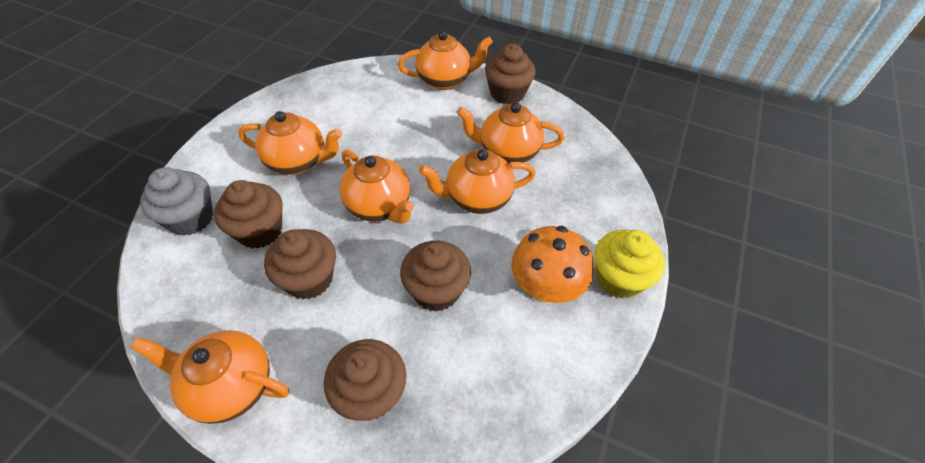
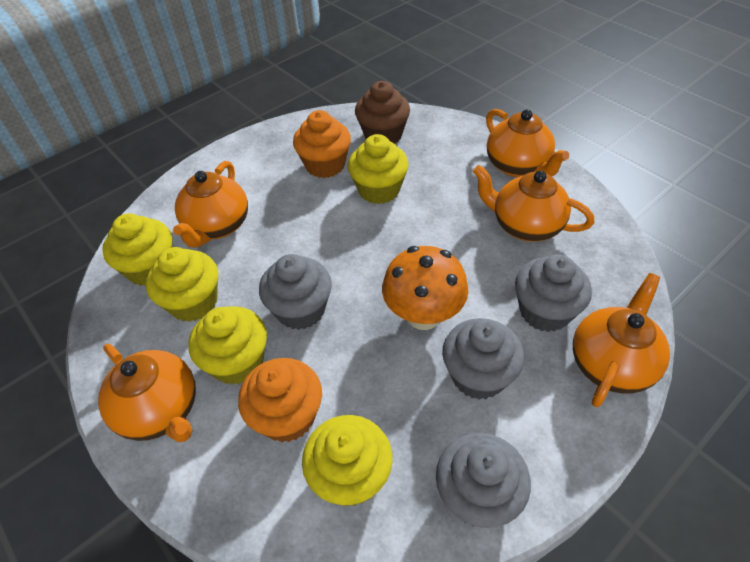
brown cupcake: 5 -> 1
grey cupcake: 1 -> 4
orange cupcake: 0 -> 2
orange teapot: 6 -> 5
yellow cupcake: 1 -> 5

